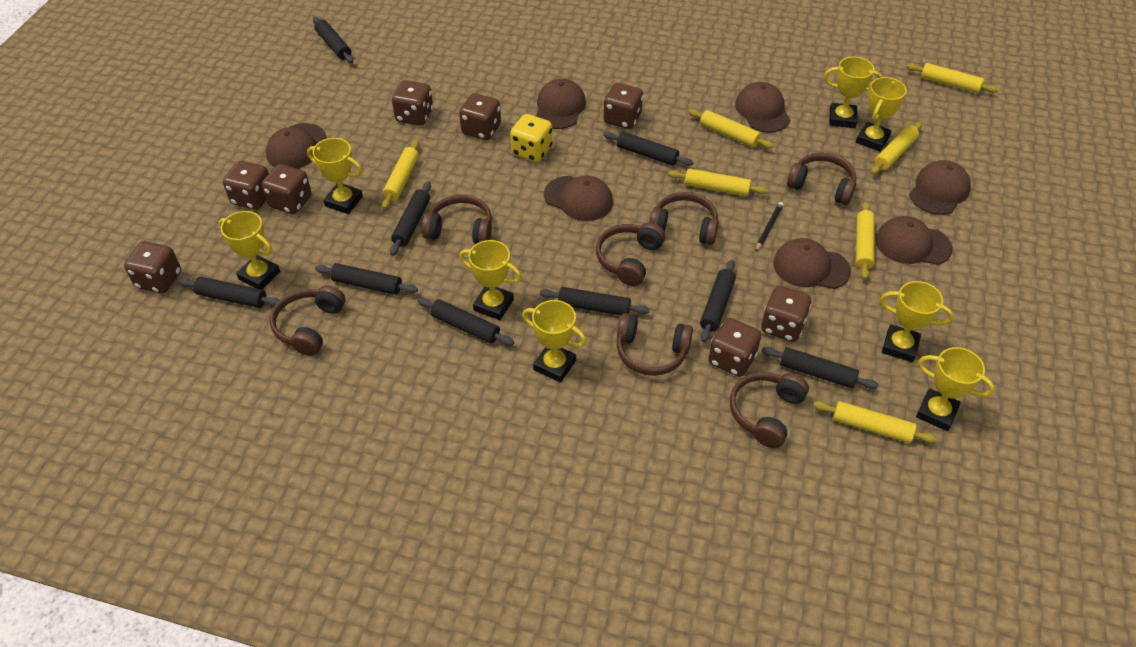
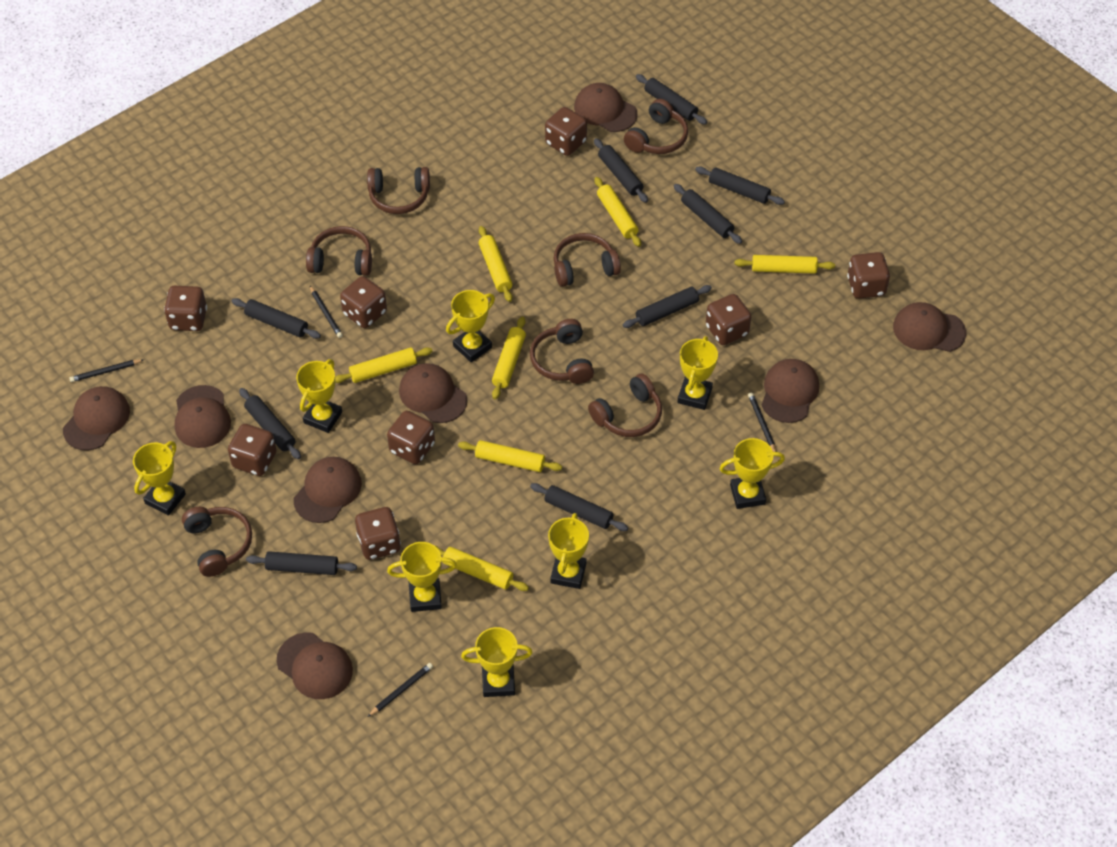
black pencil: 1 -> 4
brown cap: 7 -> 8
yellow dice: 1 -> 0

